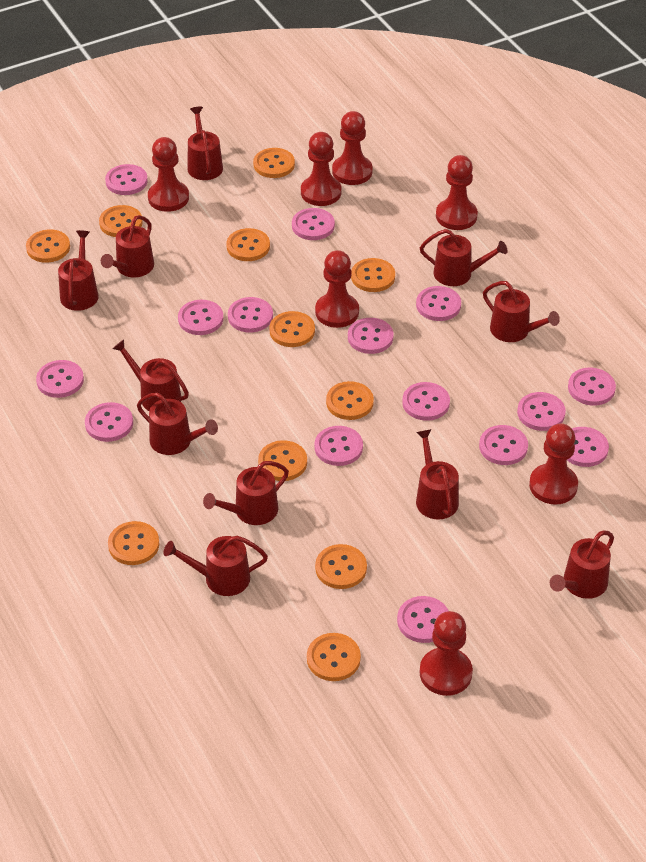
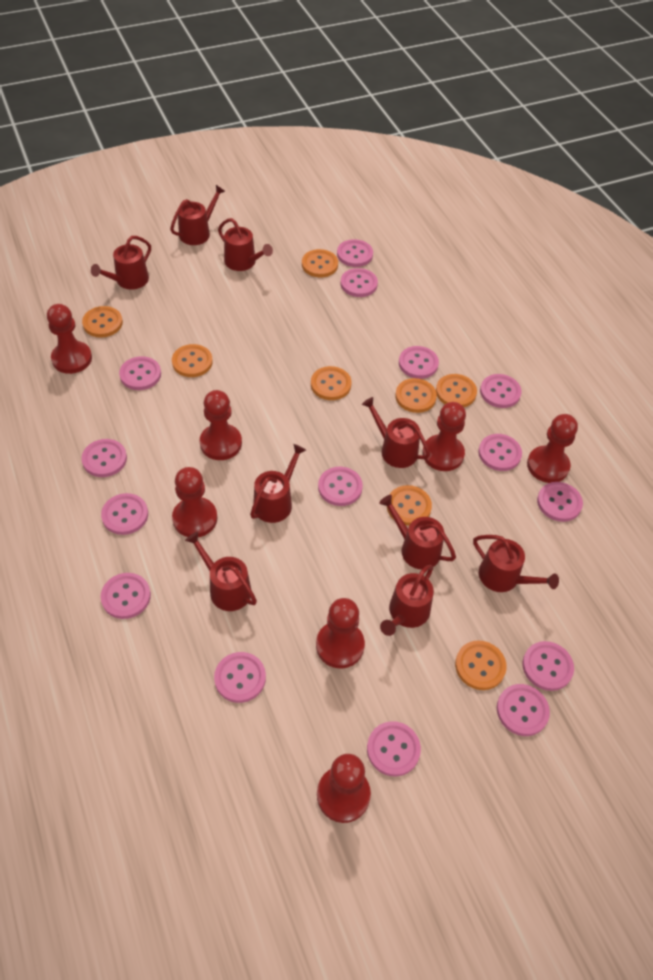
orange button: 11 -> 8
red watering can: 11 -> 9

